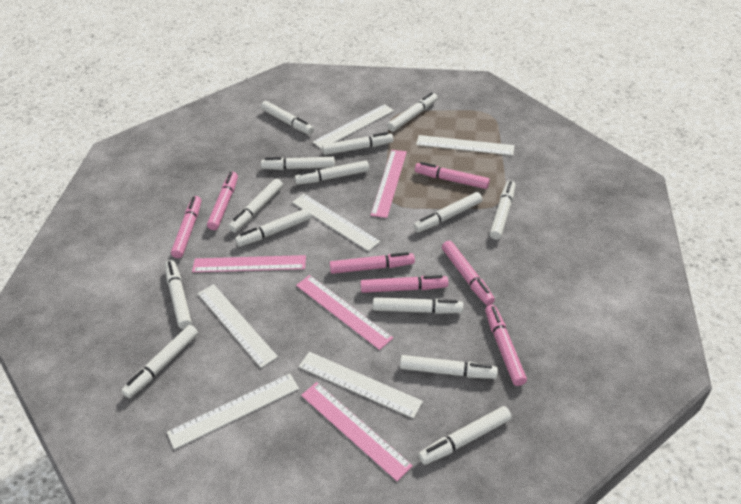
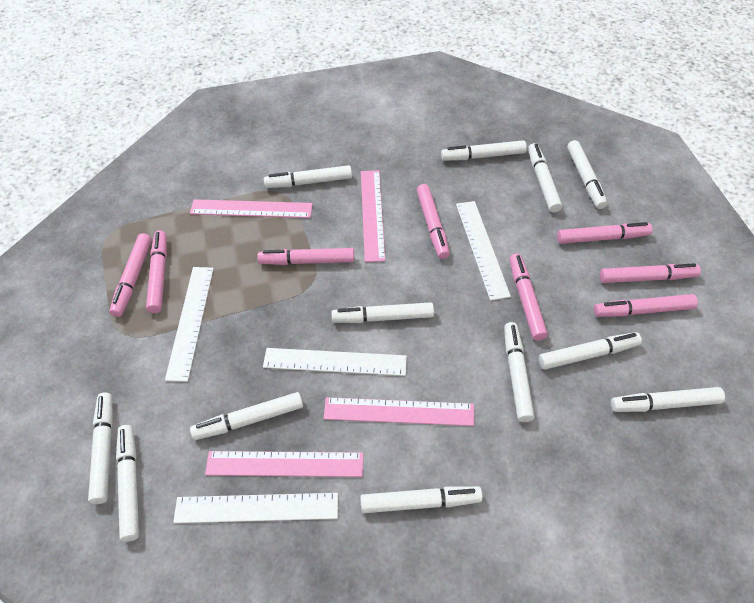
pink marker: 7 -> 8
white marker: 14 -> 12
white ruler: 6 -> 4

